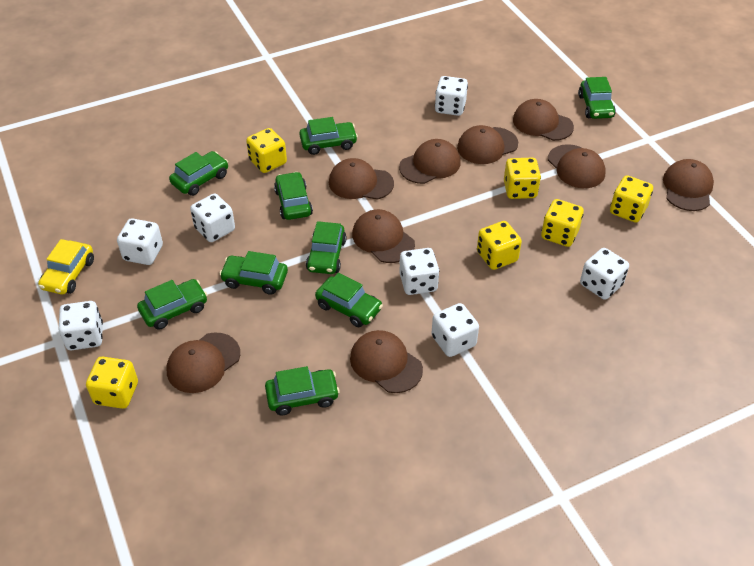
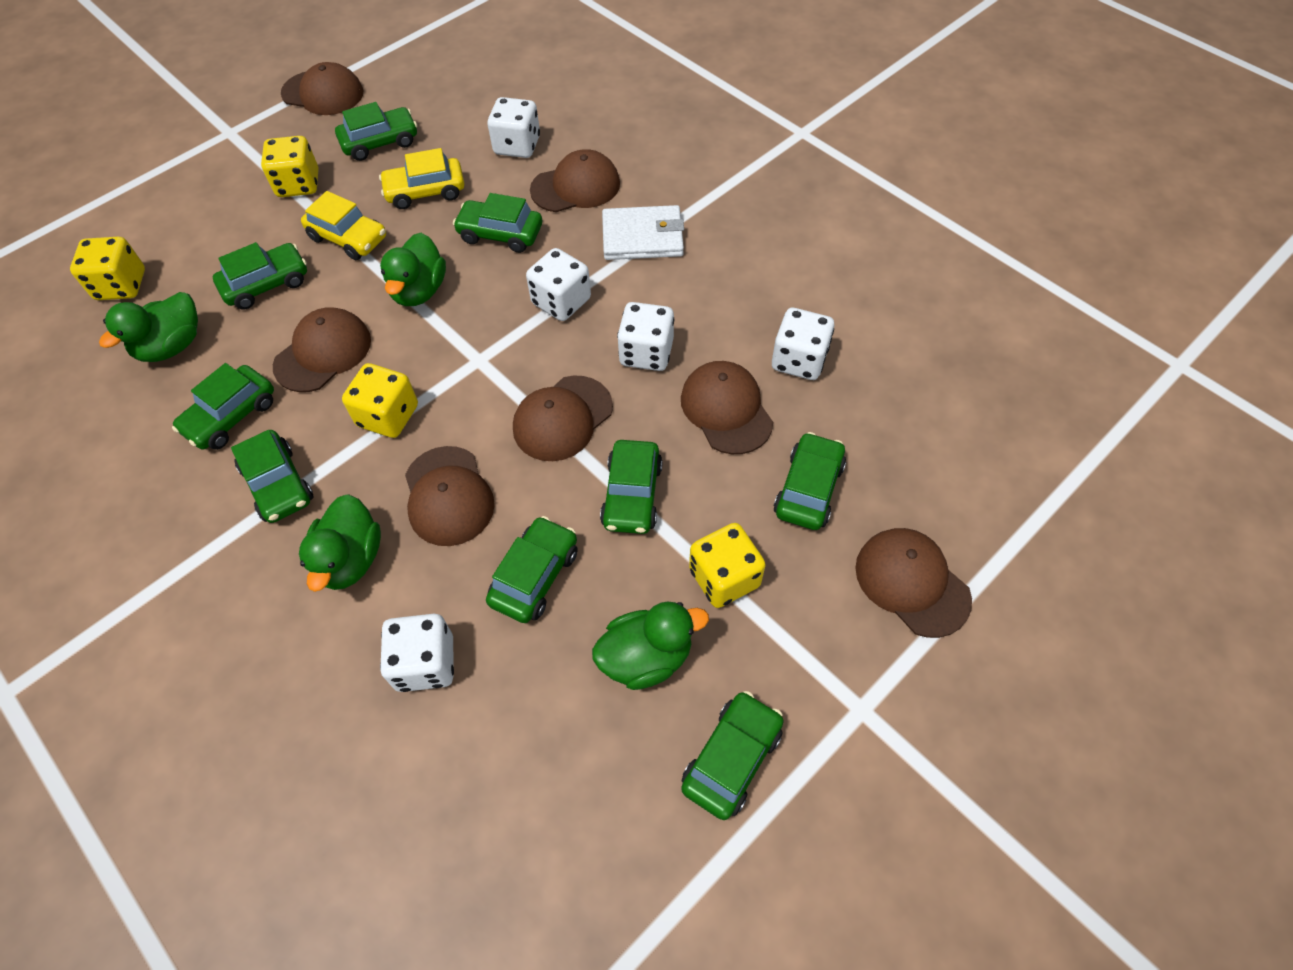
brown cap: 9 -> 7
green duck: 0 -> 4
white dice: 7 -> 5
white wallet: 0 -> 1
yellow car: 1 -> 2
yellow dice: 6 -> 4

